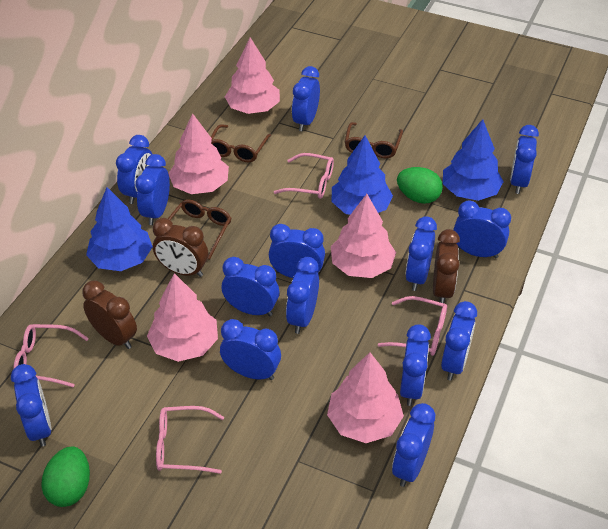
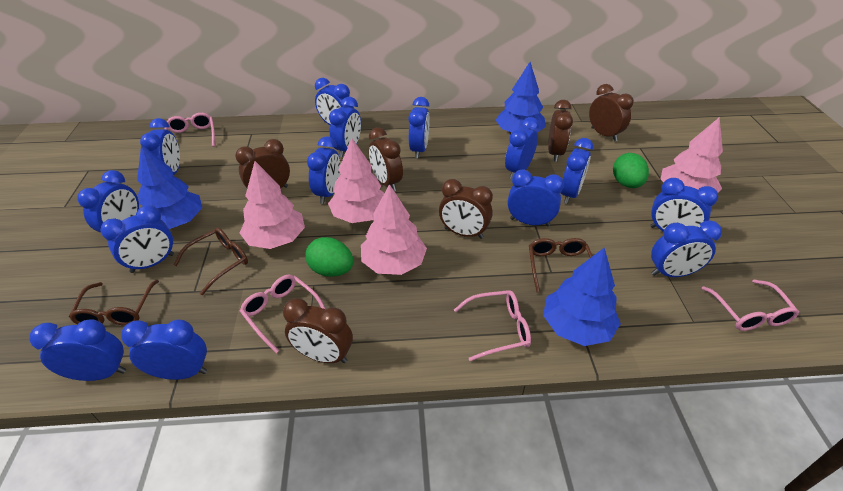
brown clock: 3 -> 6
pink tree: 5 -> 4

